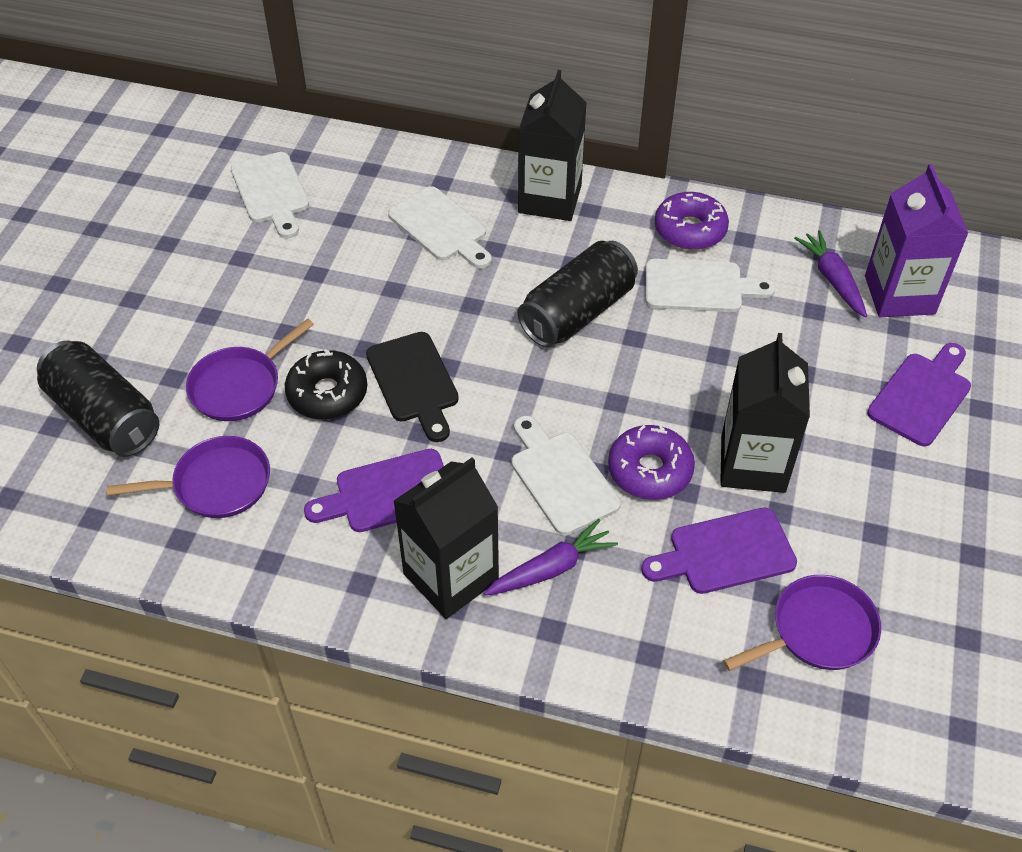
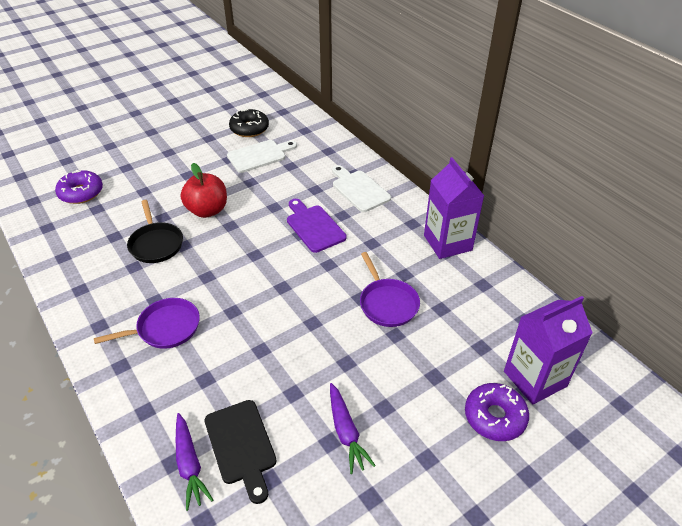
black can: 2 -> 0
black carton: 3 -> 0
black pan: 0 -> 1
purple carton: 1 -> 2
purple cutting board: 3 -> 1
purple pan: 3 -> 2
red apple: 0 -> 1
white cutting board: 4 -> 2

